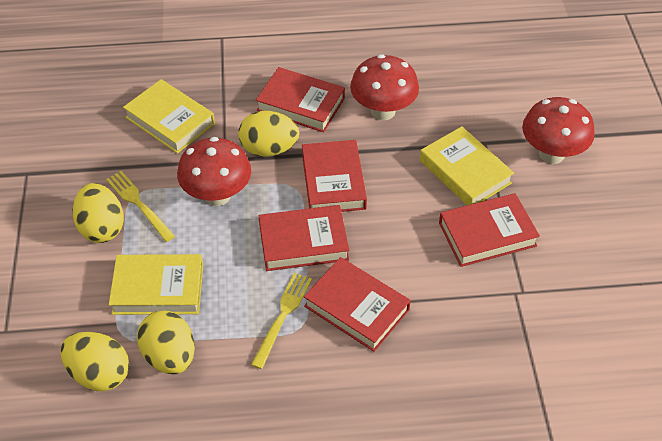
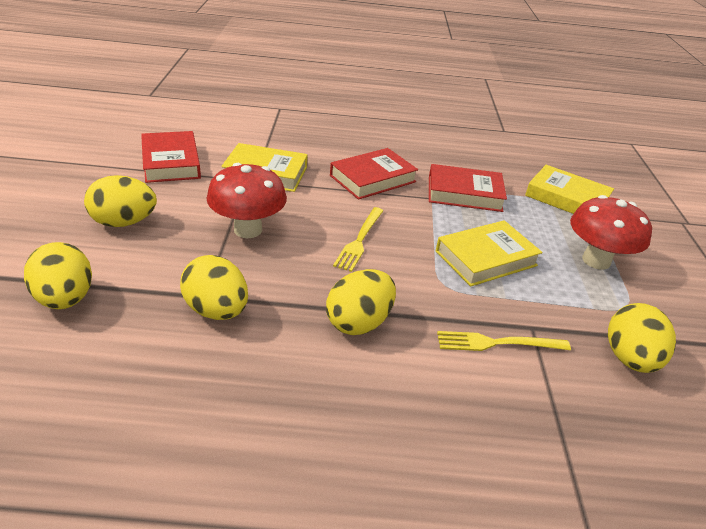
red book: 5 -> 3
red mushroom: 3 -> 2
yellow egg: 4 -> 5

